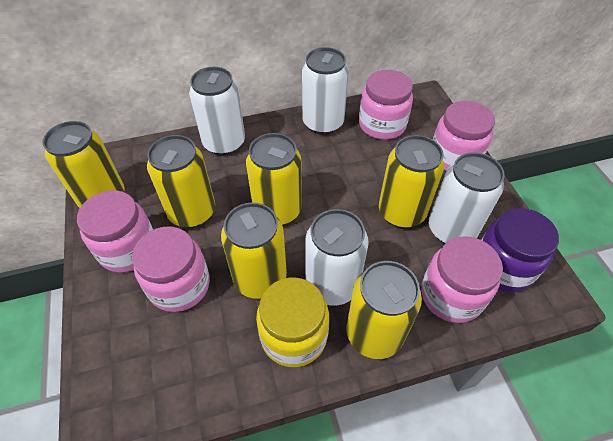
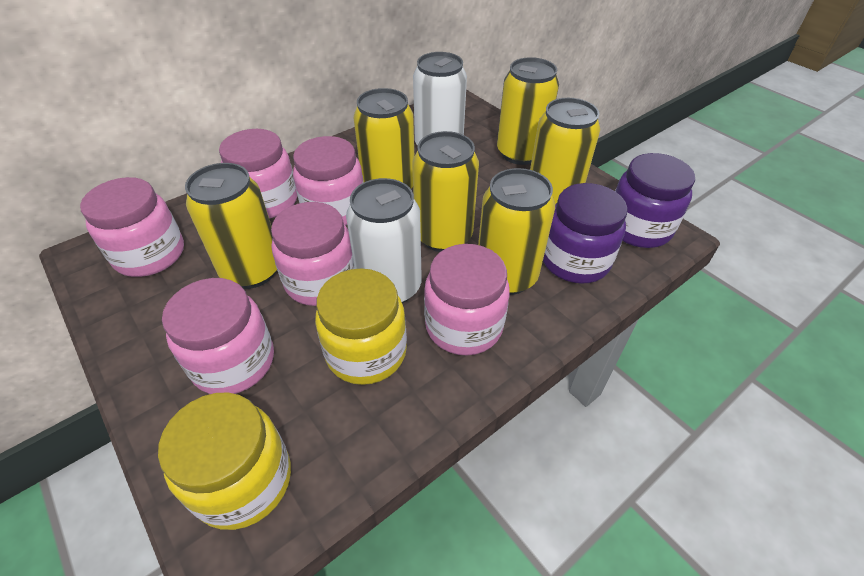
pink jar: 5 -> 6
purple jar: 1 -> 2
white can: 4 -> 2
yellow jar: 1 -> 2

